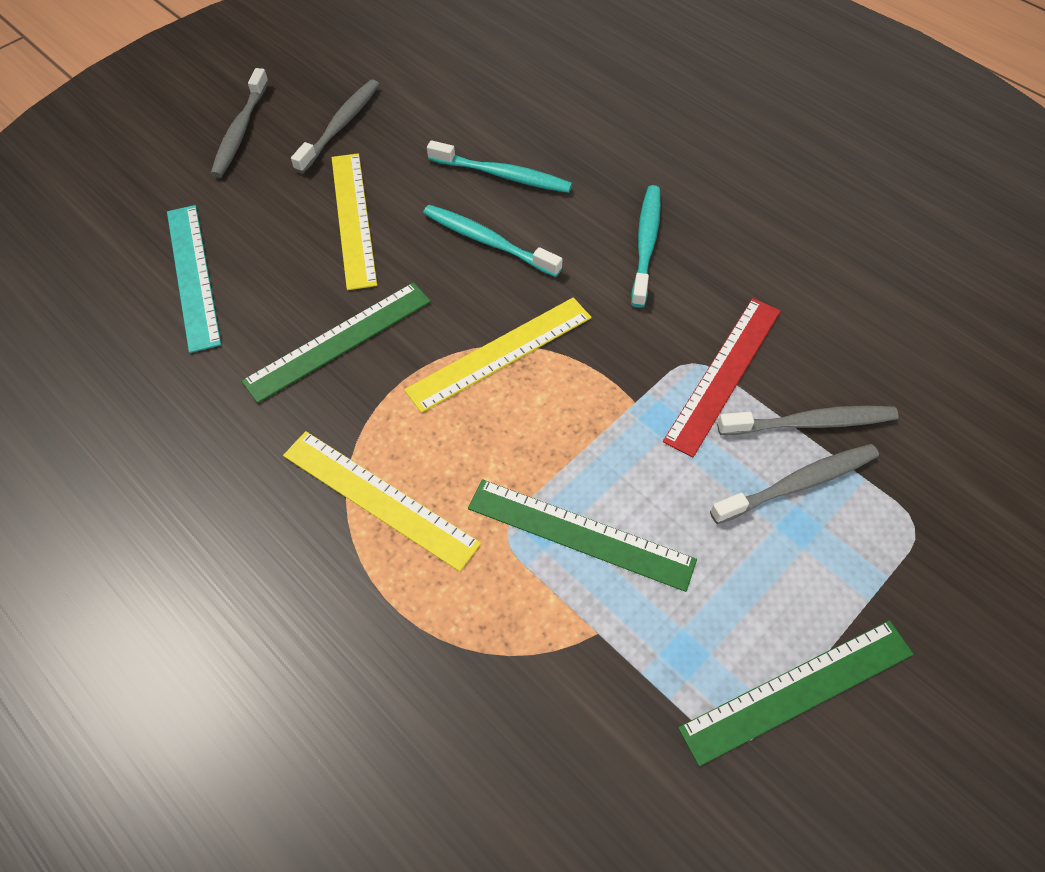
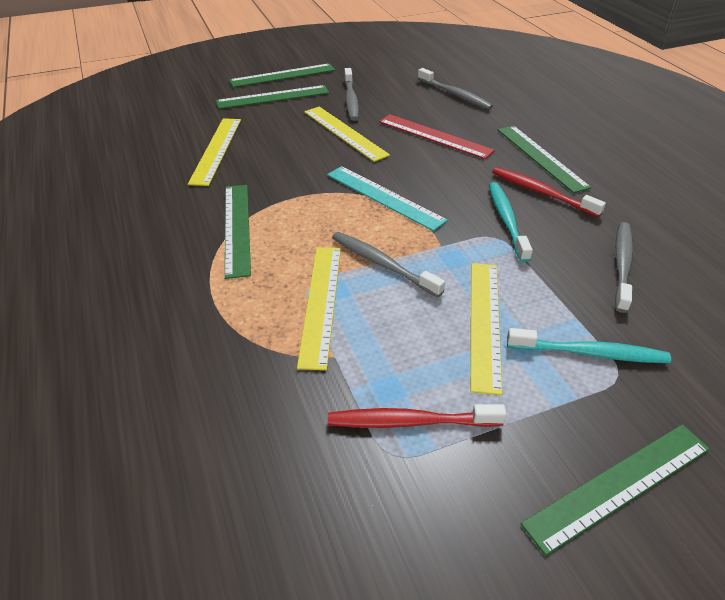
green ruler: 3 -> 5
red toothbrush: 0 -> 2
turquoise toothbrush: 3 -> 2
yellow ruler: 3 -> 4

